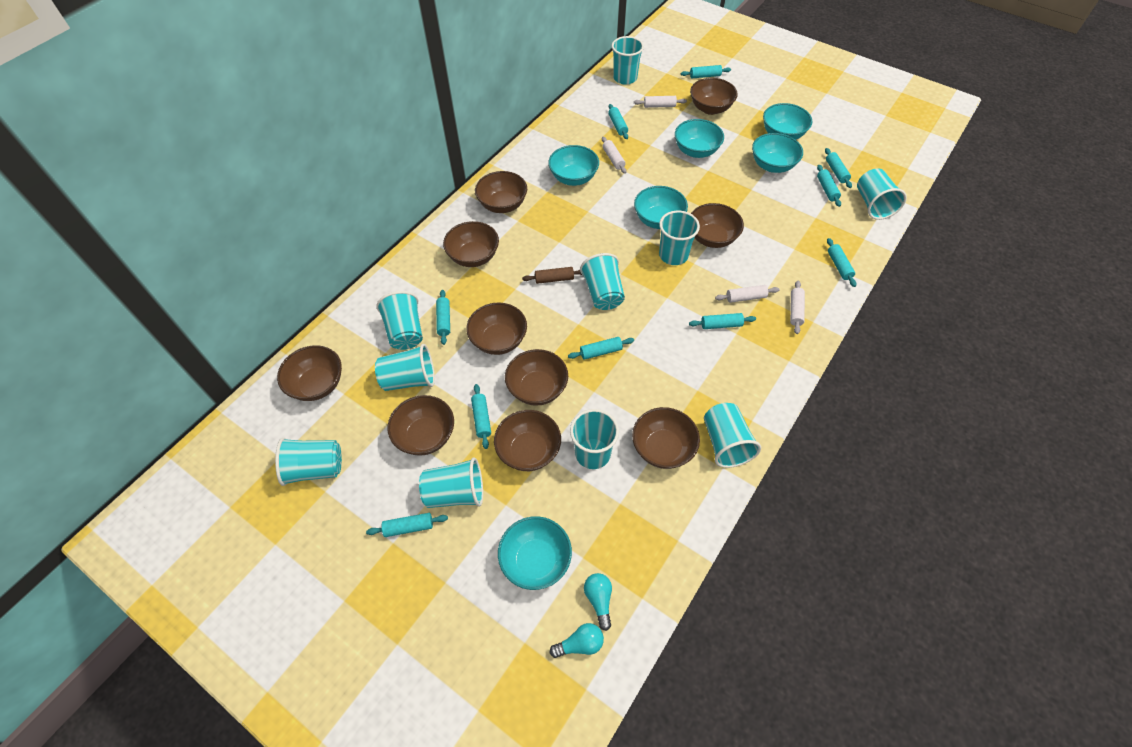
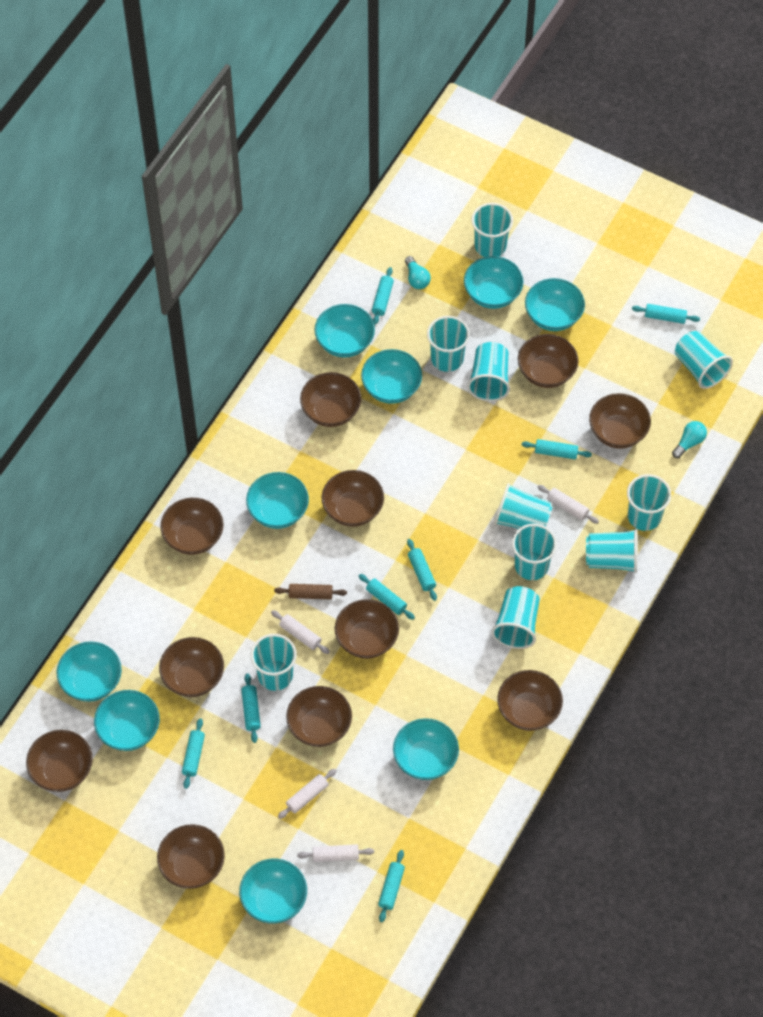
brown bowl: 10 -> 11
turquoise bowl: 6 -> 9
turquoise rolling pin: 10 -> 8

